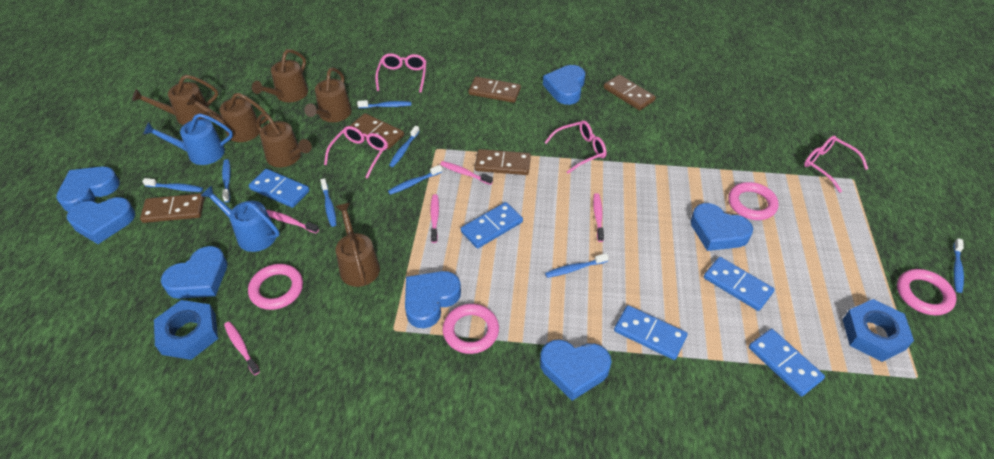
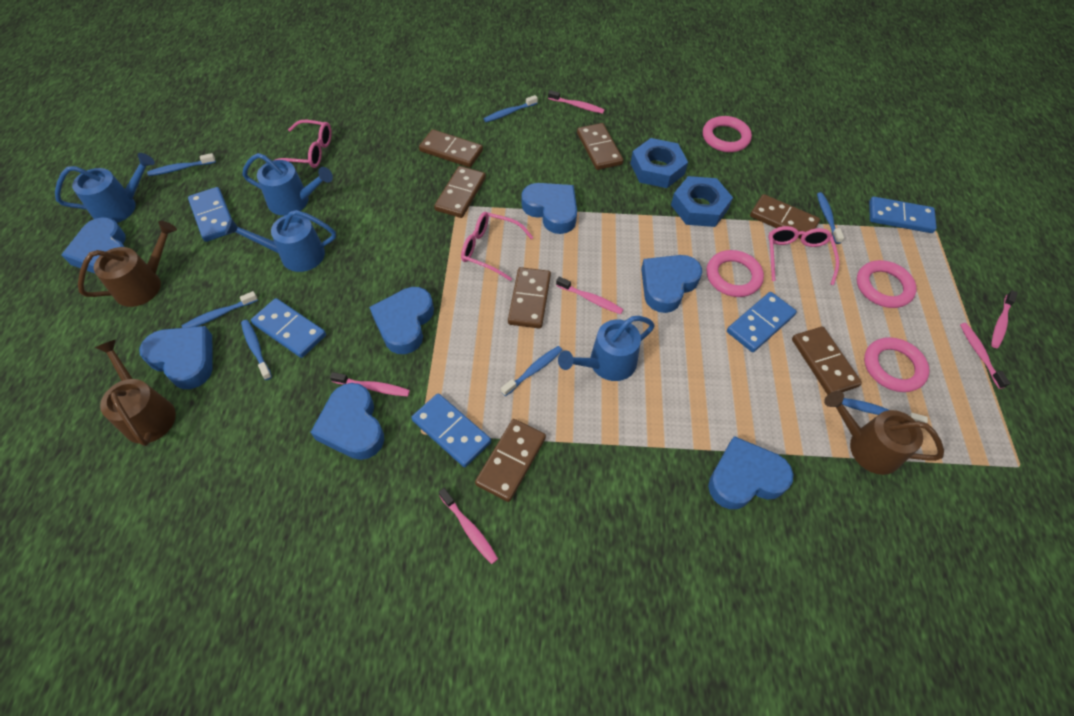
blue toothbrush: 8 -> 7
blue watering can: 2 -> 4
brown domino: 5 -> 7
brown watering can: 6 -> 3
pink glasses: 4 -> 3
pink toothbrush: 5 -> 6

